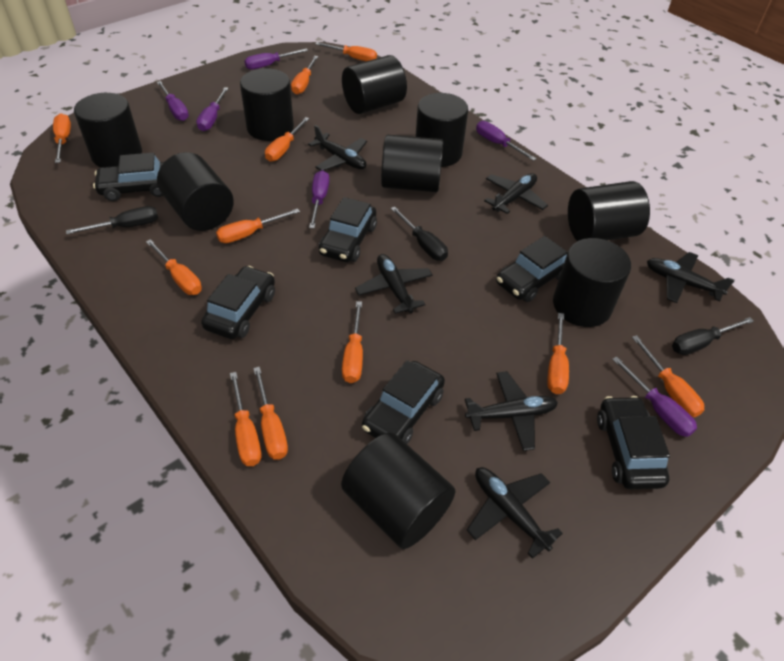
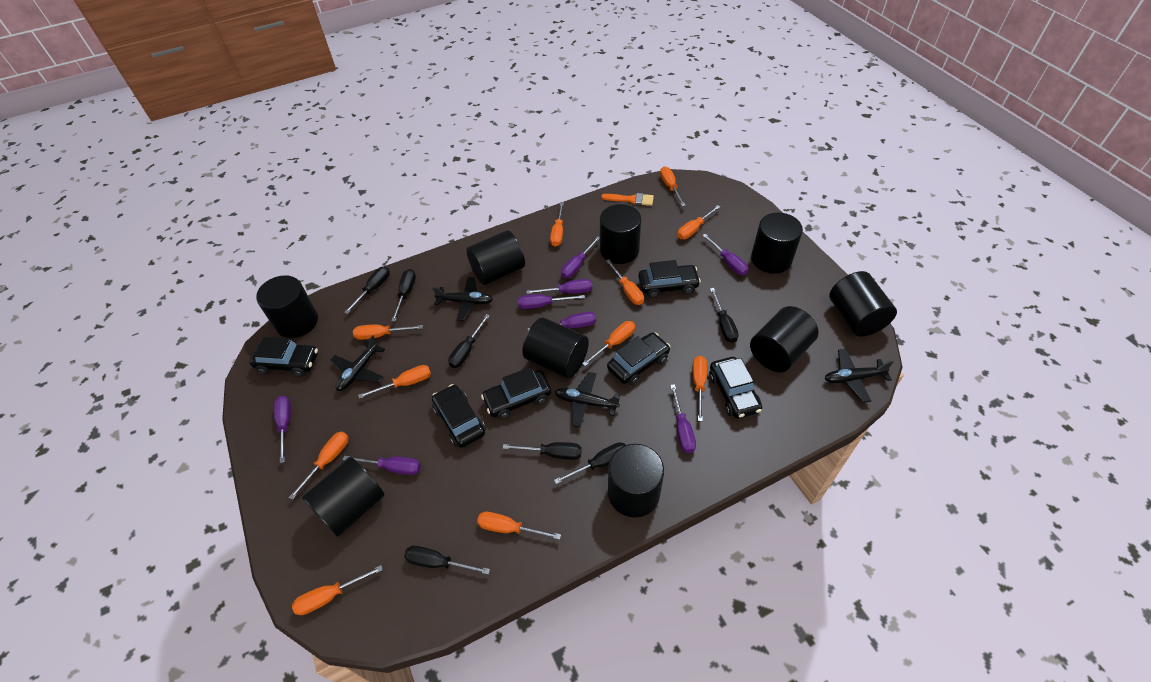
black plane: 6 -> 4
black screwdriver: 3 -> 7
orange brush: 0 -> 1
purple screwdriver: 6 -> 8

